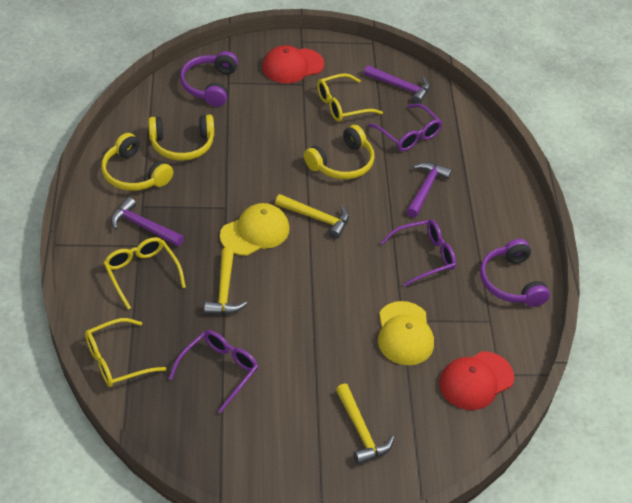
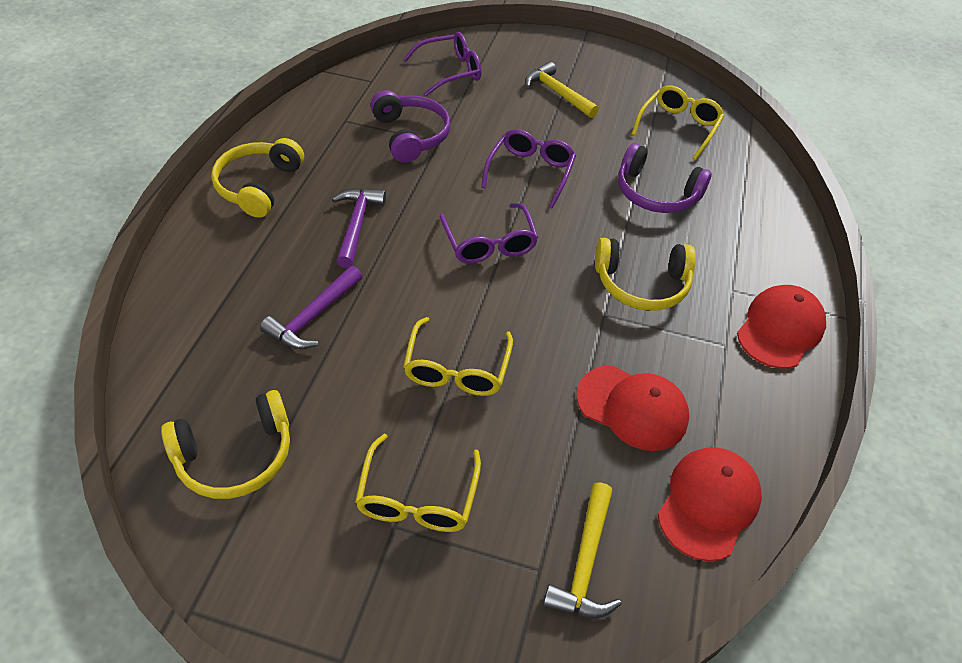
purple hammer: 3 -> 2
red cap: 2 -> 3
yellow cap: 2 -> 0
yellow hammer: 3 -> 2

